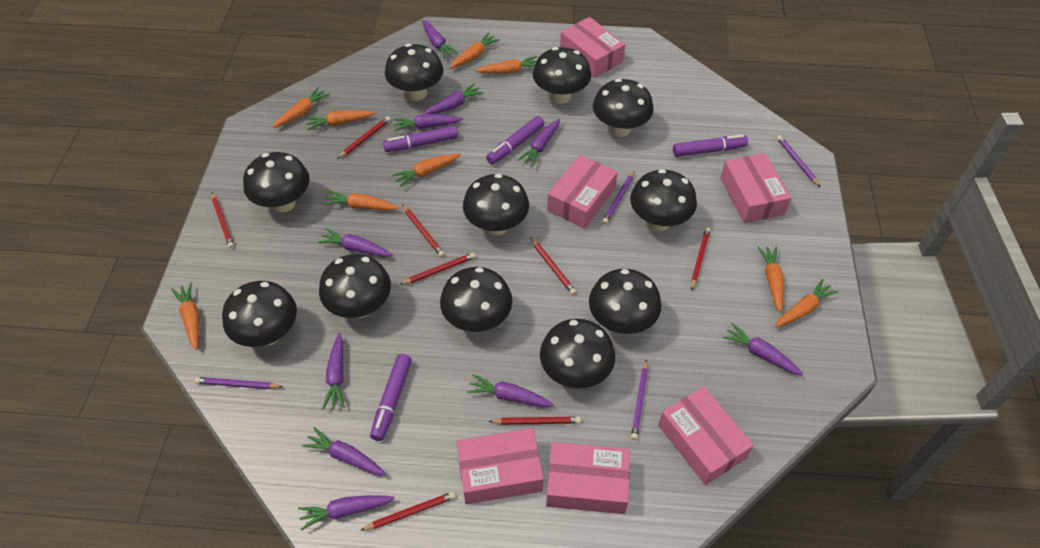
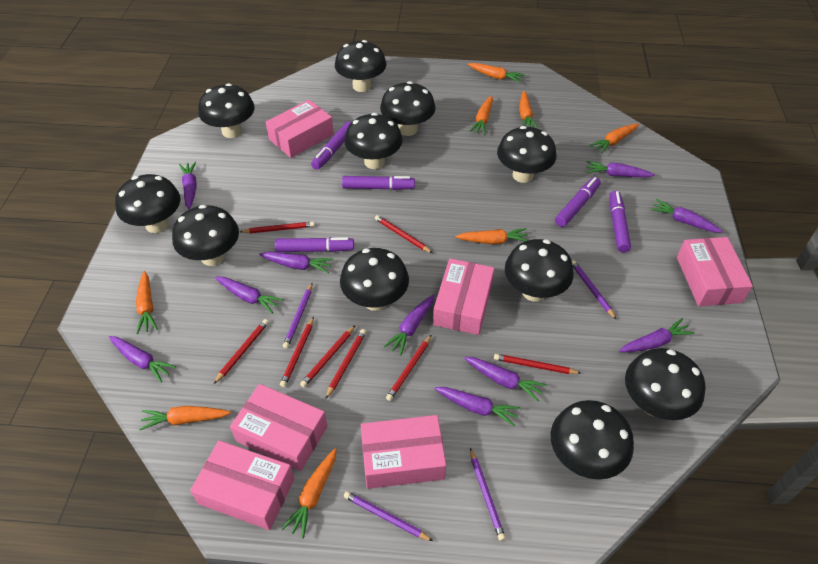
orange carrot: 9 -> 8
purple marker: 4 -> 5

